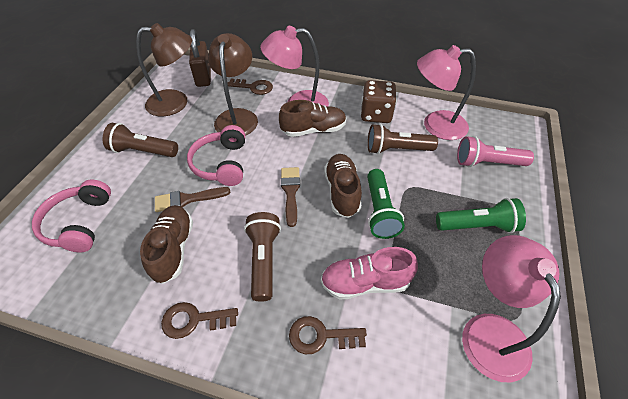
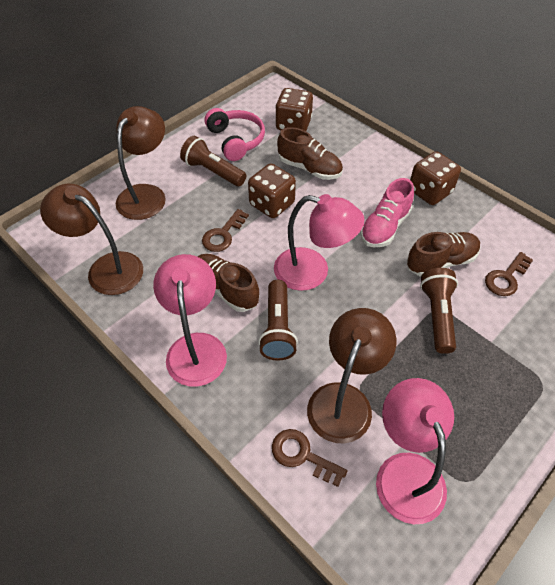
brown brush: 2 -> 0
brown dice: 1 -> 3
brown lamp: 2 -> 3
brown padlock: 1 -> 0
green flashlight: 2 -> 0
pink flashlight: 1 -> 0
pink headphones: 2 -> 1

